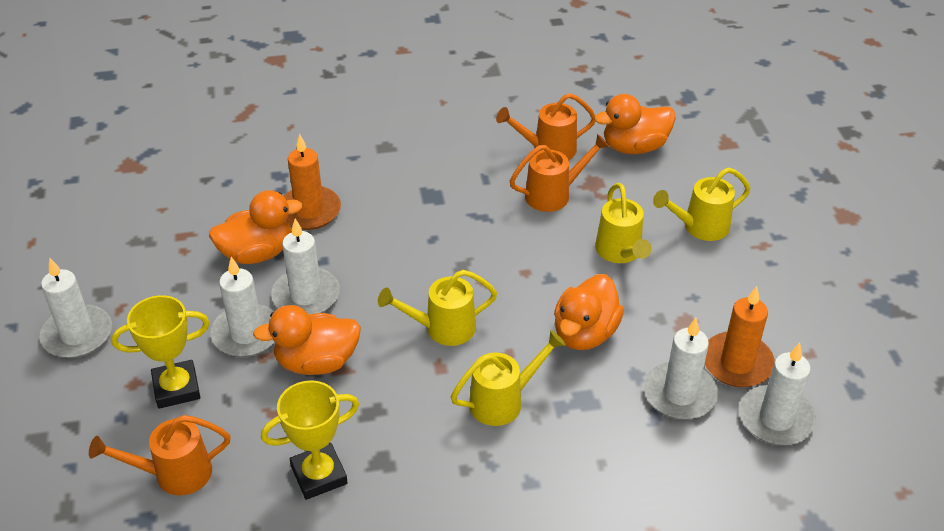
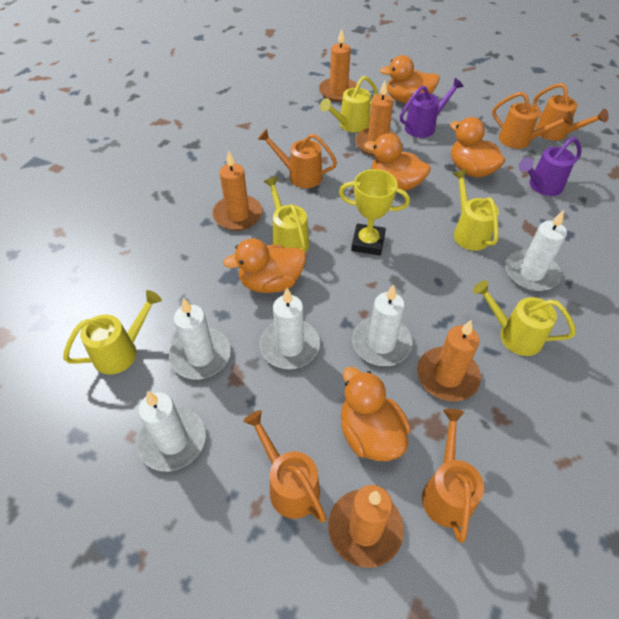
orange candle: 2 -> 5
orange duck: 4 -> 5
orange watering can: 3 -> 5
purple watering can: 0 -> 2
yellow trophy: 2 -> 1
yellow watering can: 4 -> 5

